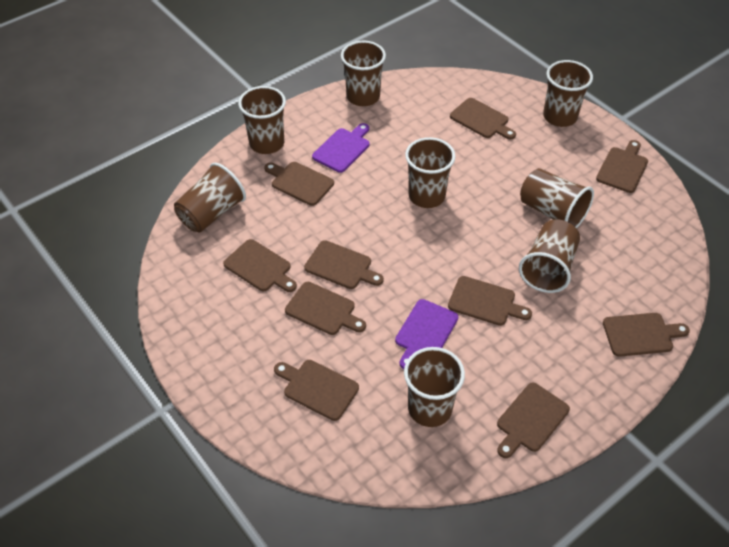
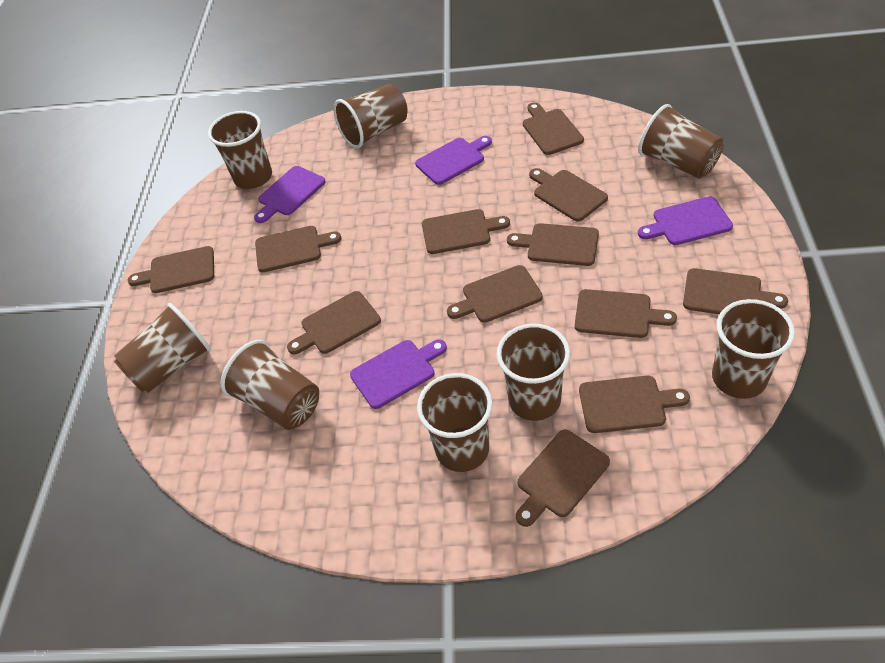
brown cutting board: 10 -> 12
purple cutting board: 2 -> 4

